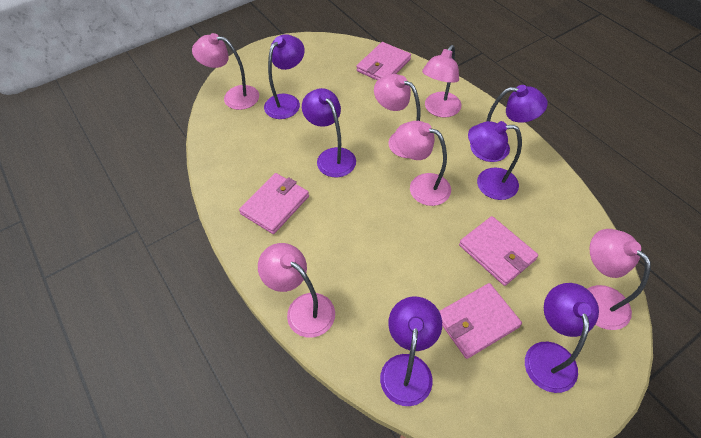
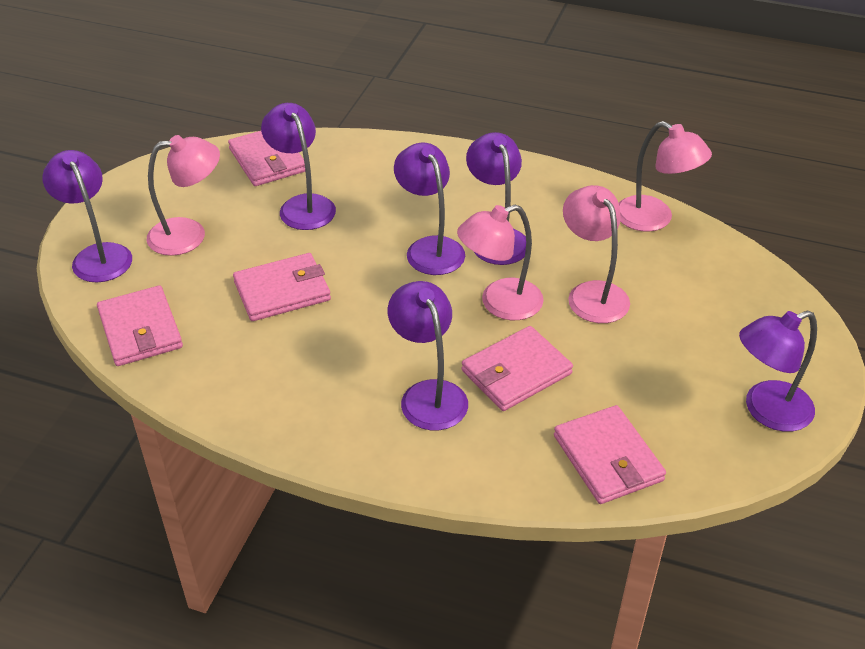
pink lamp: 6 -> 4
pink wallet: 4 -> 5

